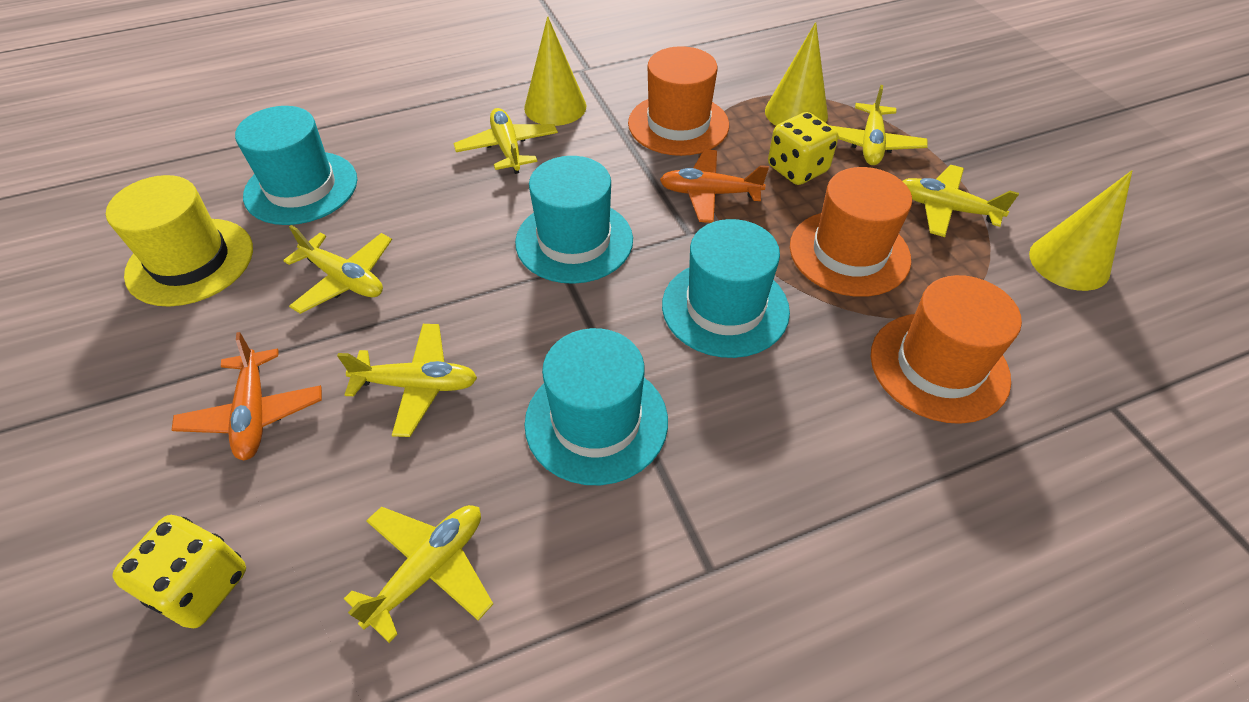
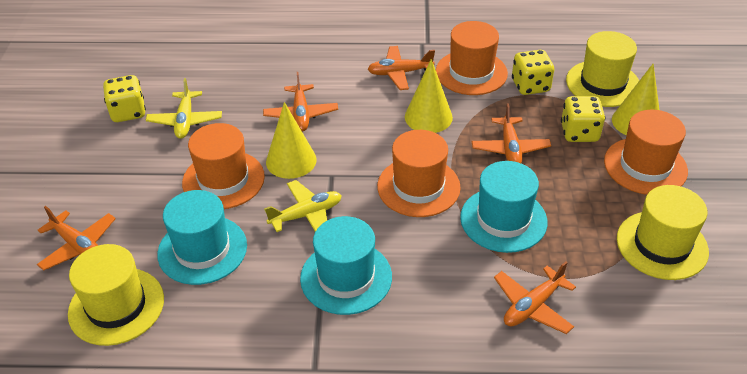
orange hat: 3 -> 4
orange plane: 2 -> 5
turquoise hat: 4 -> 3
yellow dice: 2 -> 3
yellow hat: 1 -> 3
yellow plane: 6 -> 2

